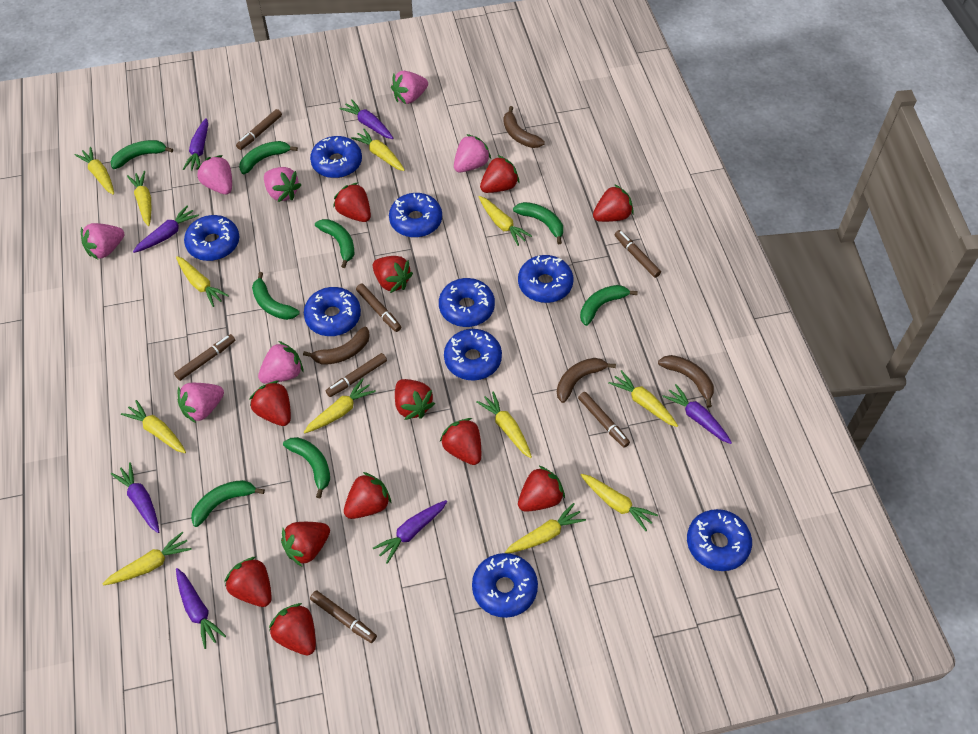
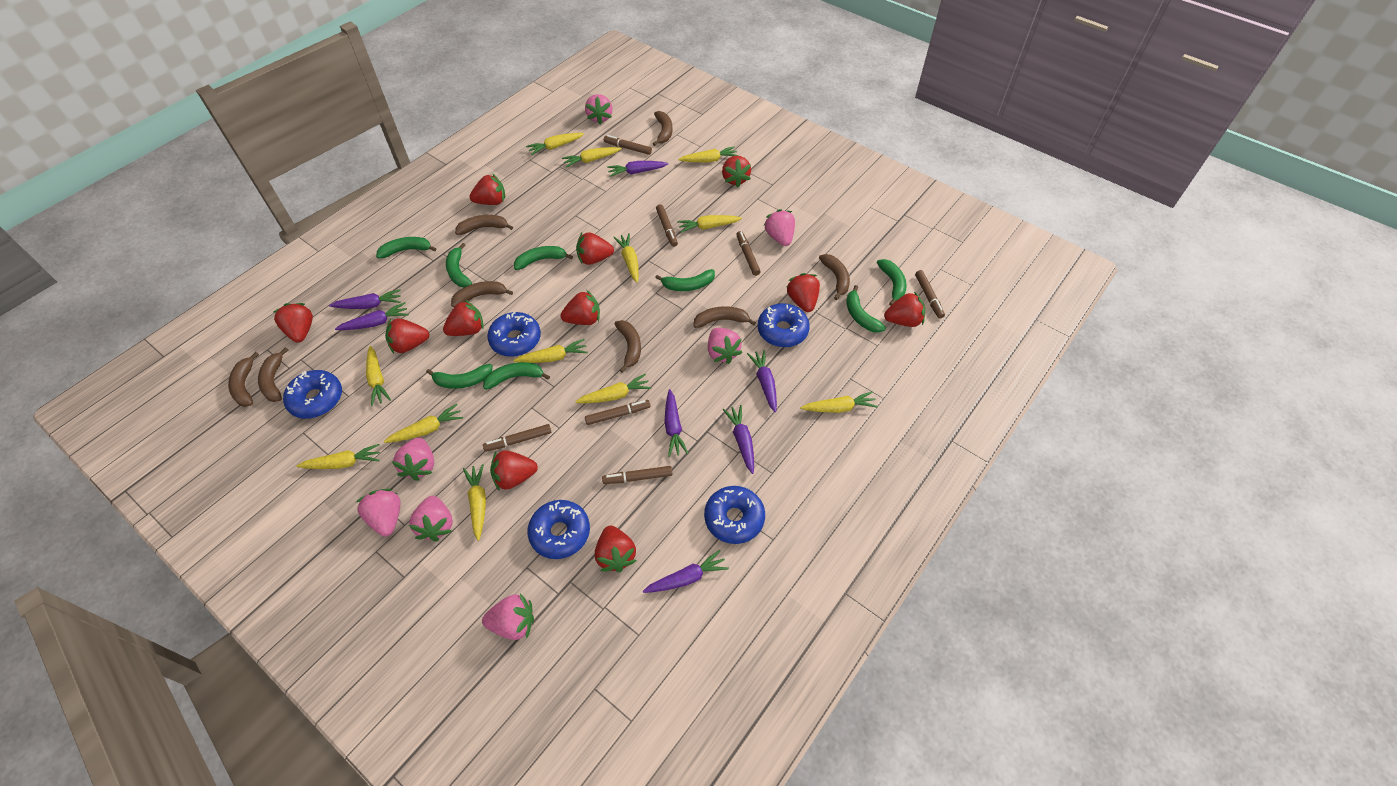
blue donut: 9 -> 5
brown banana: 4 -> 8
red strawberry: 12 -> 11

